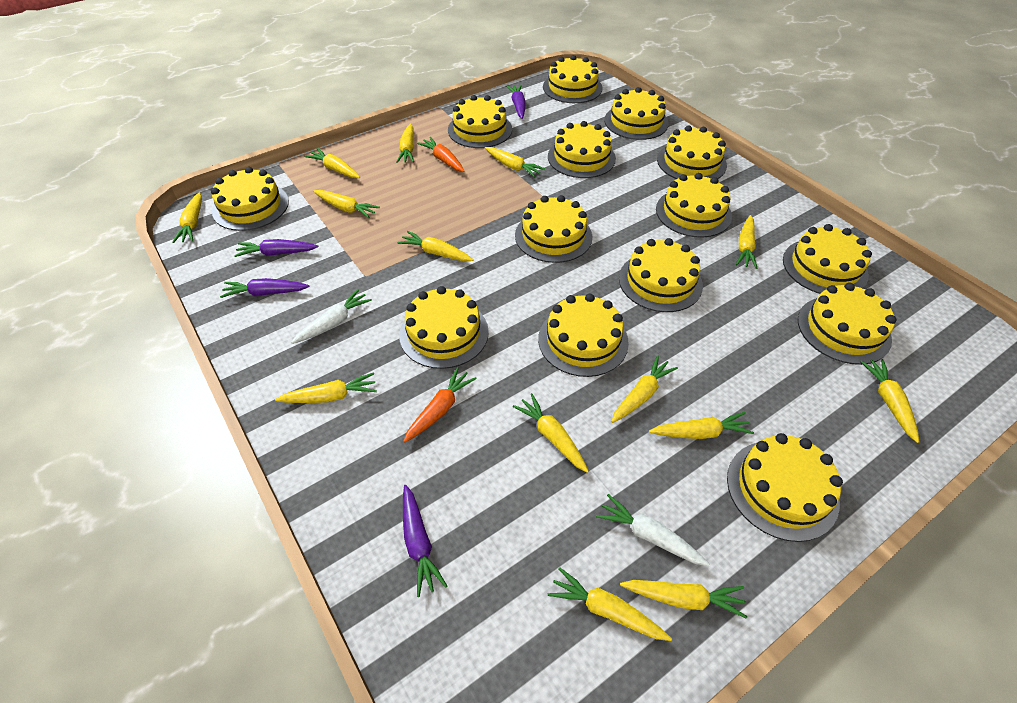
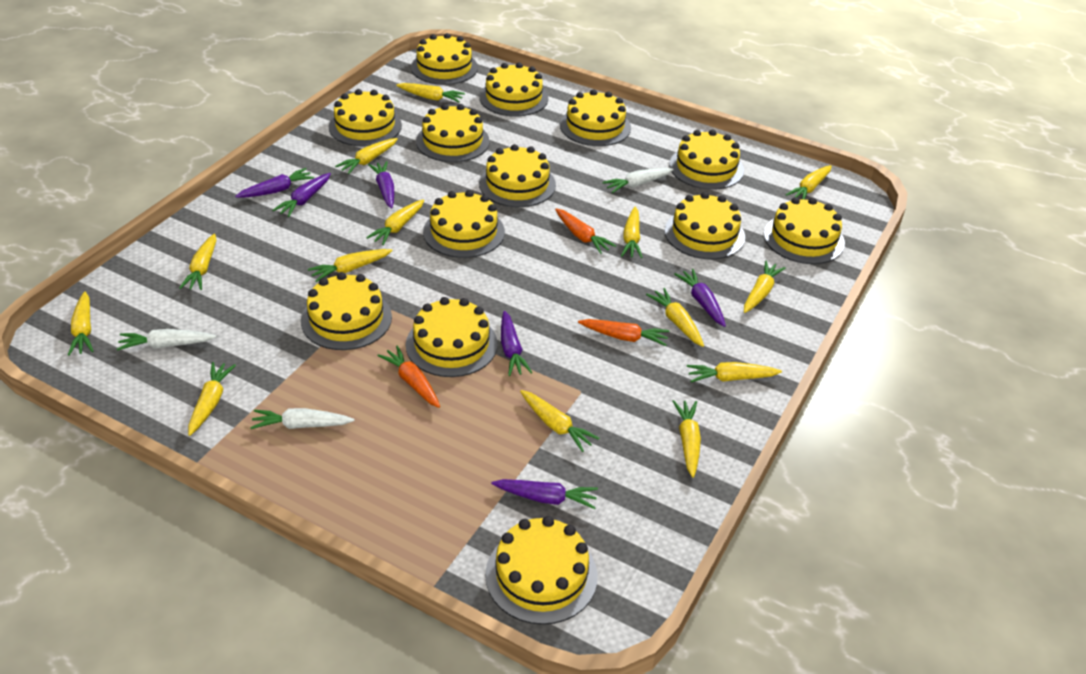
orange carrot: 2 -> 3
purple carrot: 4 -> 6
white carrot: 2 -> 3
yellow cake: 14 -> 13

